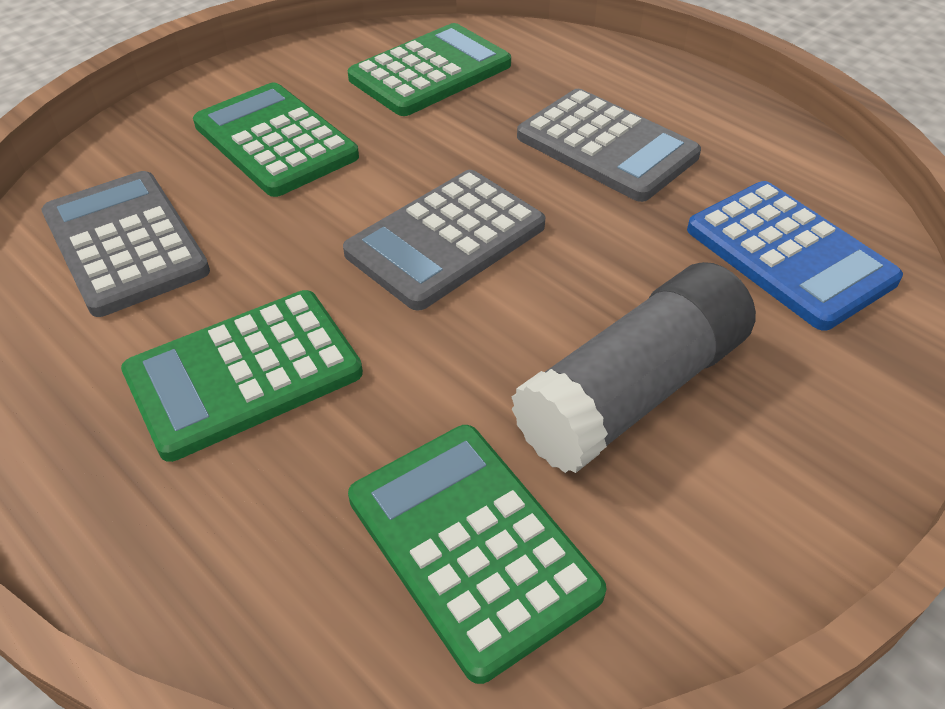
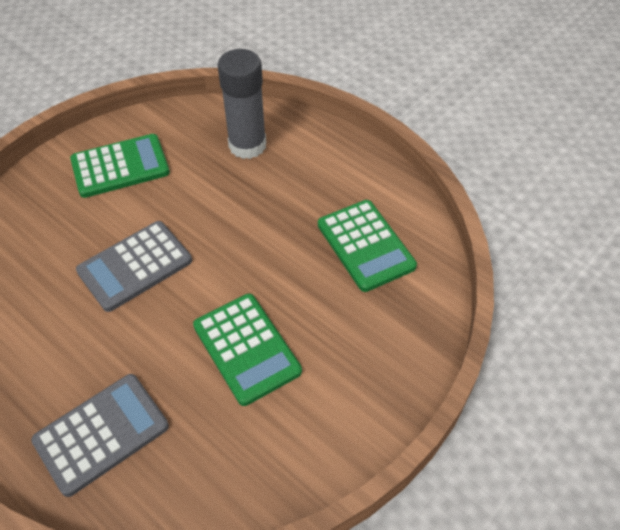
blue calculator: 1 -> 0
green calculator: 4 -> 3
grey calculator: 3 -> 2

